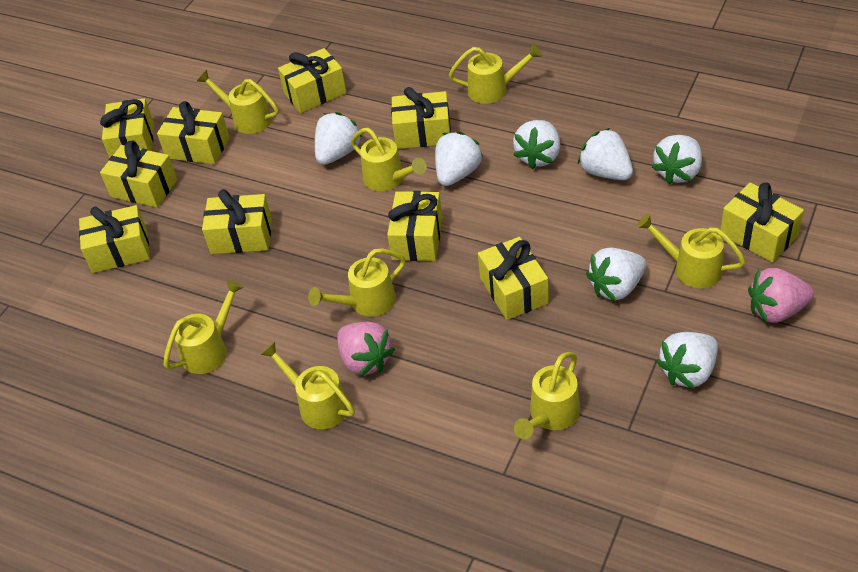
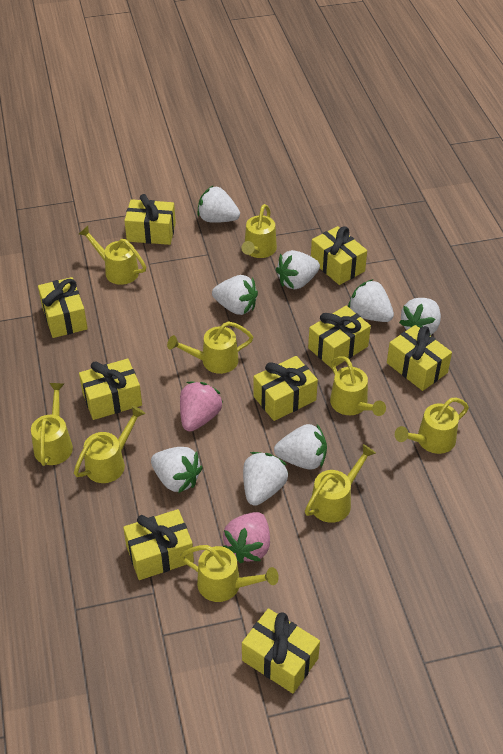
white strawberry: 7 -> 8
yellow gift: 10 -> 9
yellow watering can: 8 -> 9

